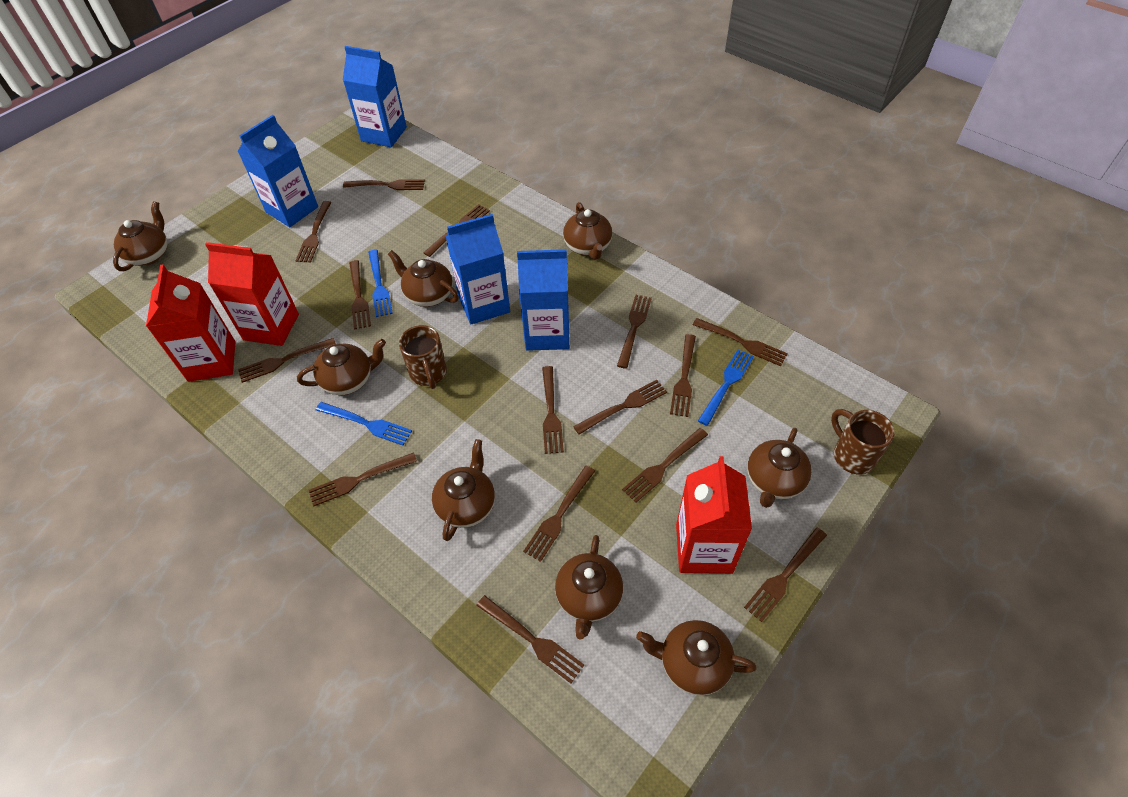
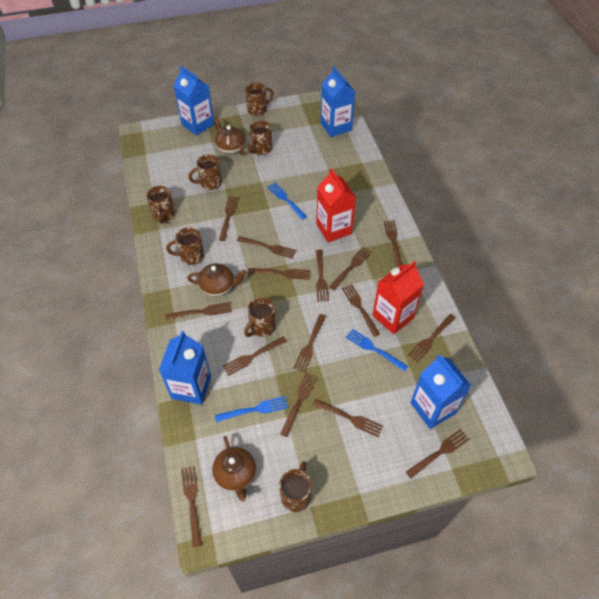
brown mug: 2 -> 7
brown teapot: 8 -> 3
red carton: 3 -> 2

